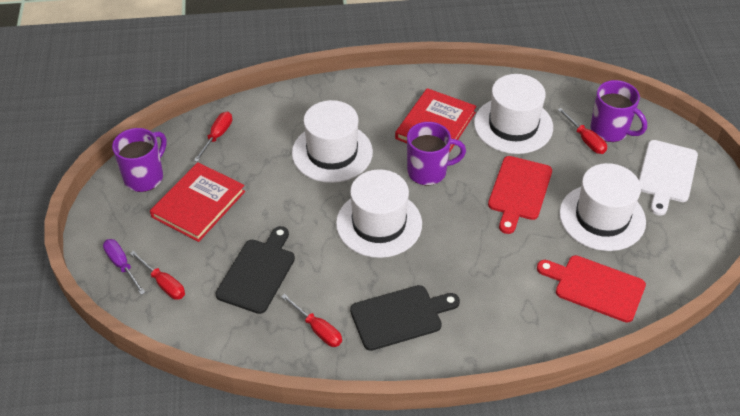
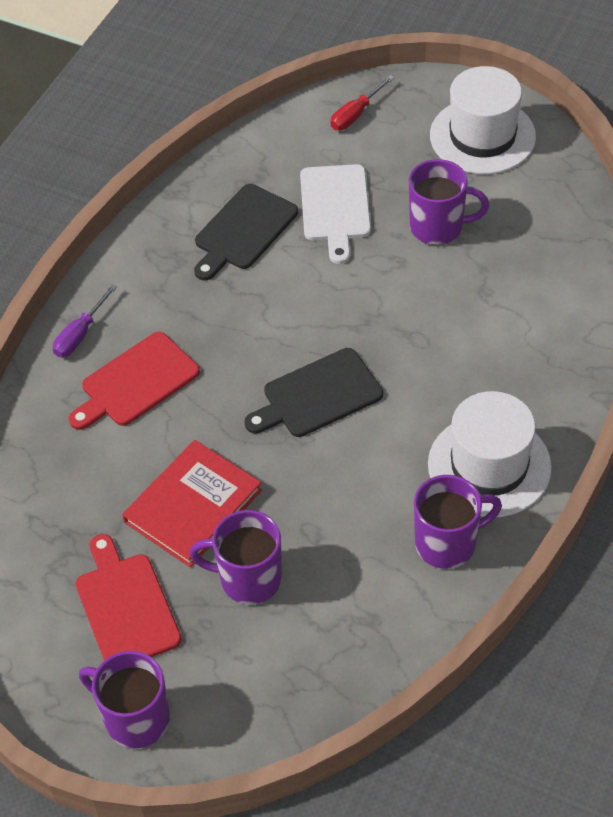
purple mug: 3 -> 4
red book: 2 -> 1
red screwdriver: 4 -> 1
white hat: 4 -> 2

